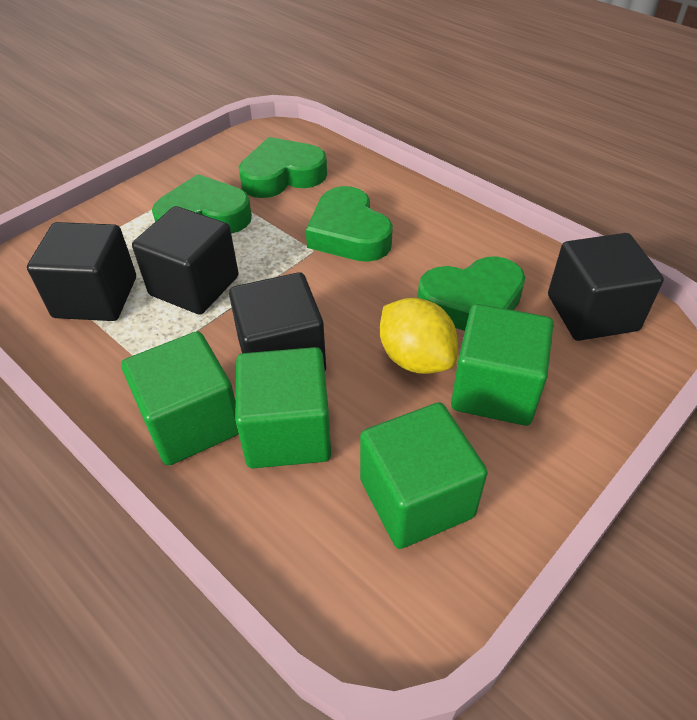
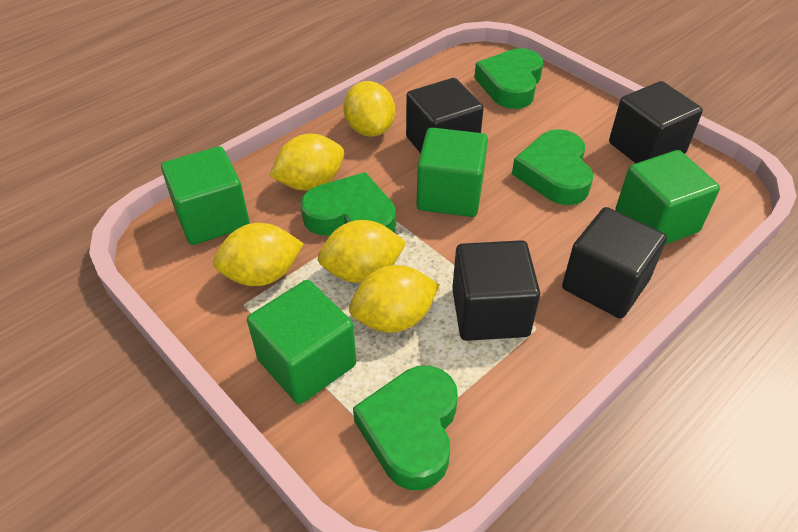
yellow lemon: 1 -> 5

